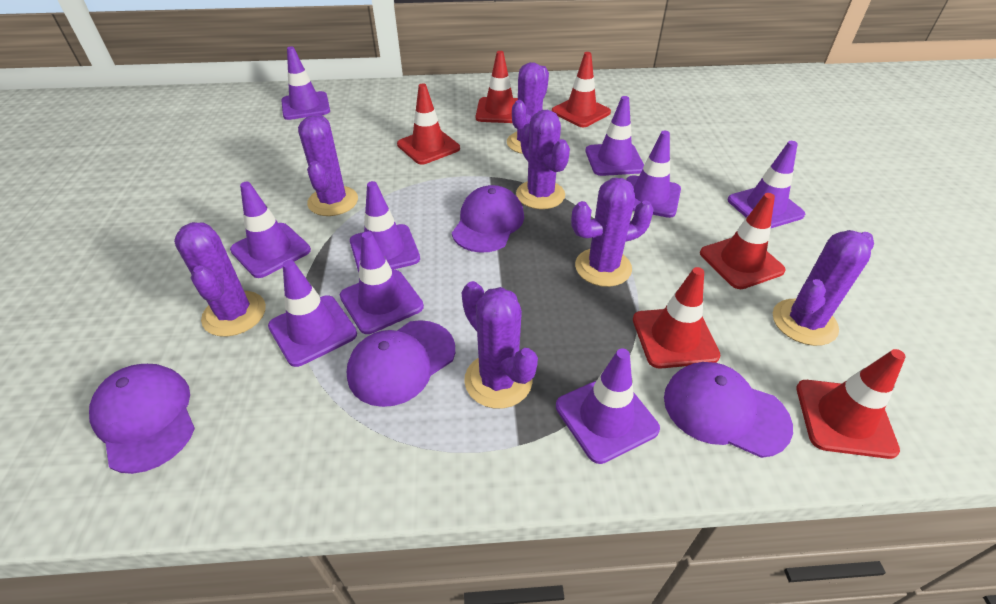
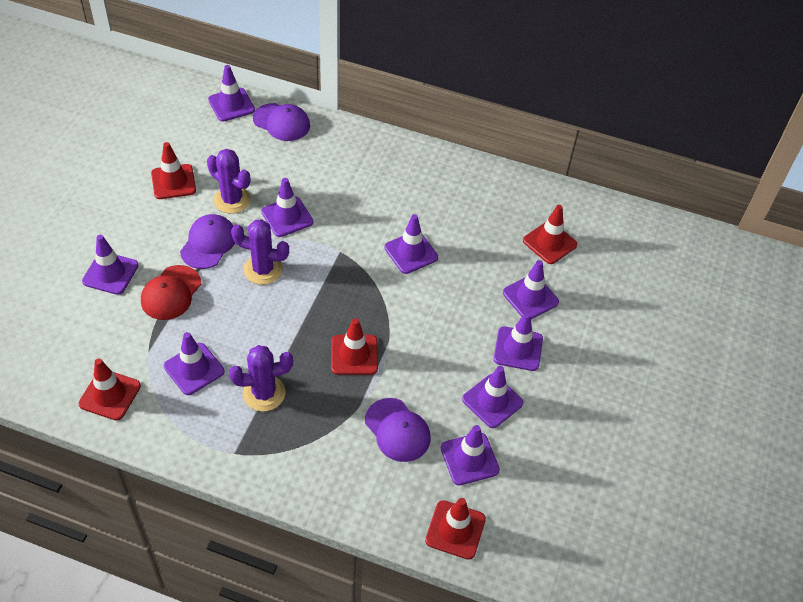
purple cactus: 7 -> 3
purple cap: 4 -> 3
red cap: 0 -> 1
red traffic cone: 6 -> 5

